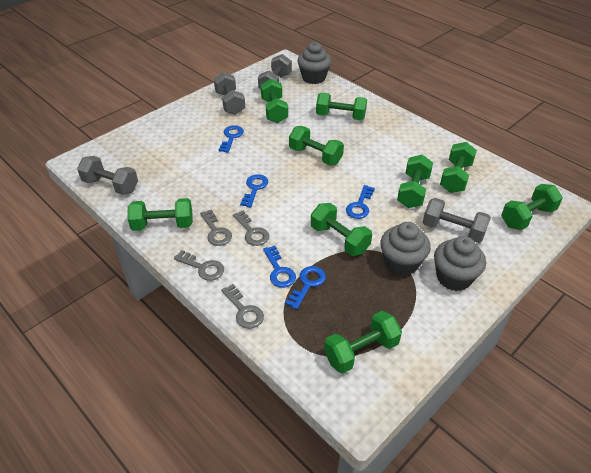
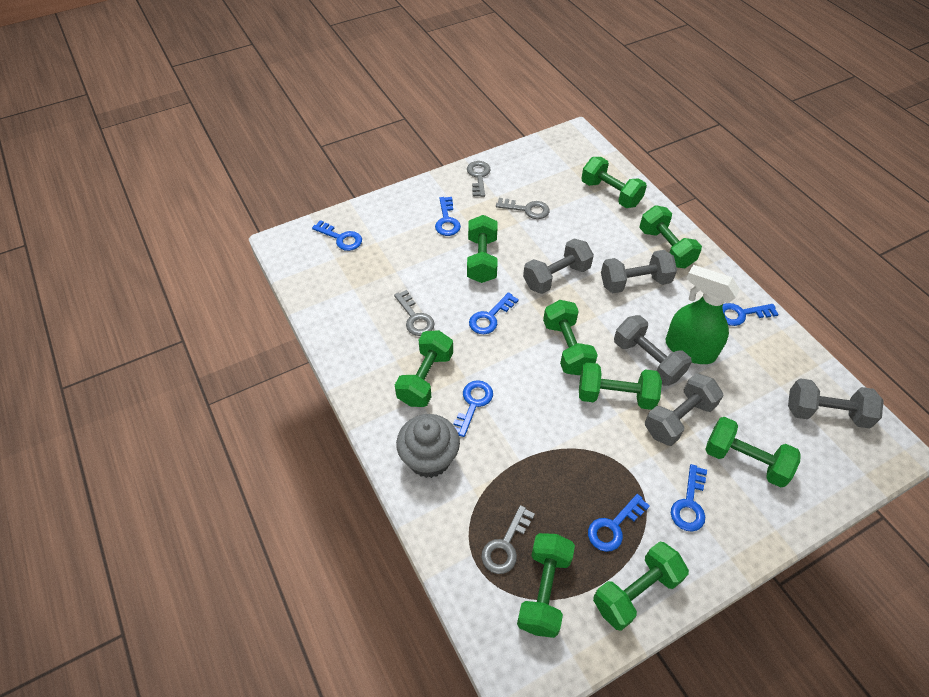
blue key: 5 -> 7
green spray bottle: 0 -> 1
grey cupcake: 3 -> 1
grey dumbbell: 4 -> 5

